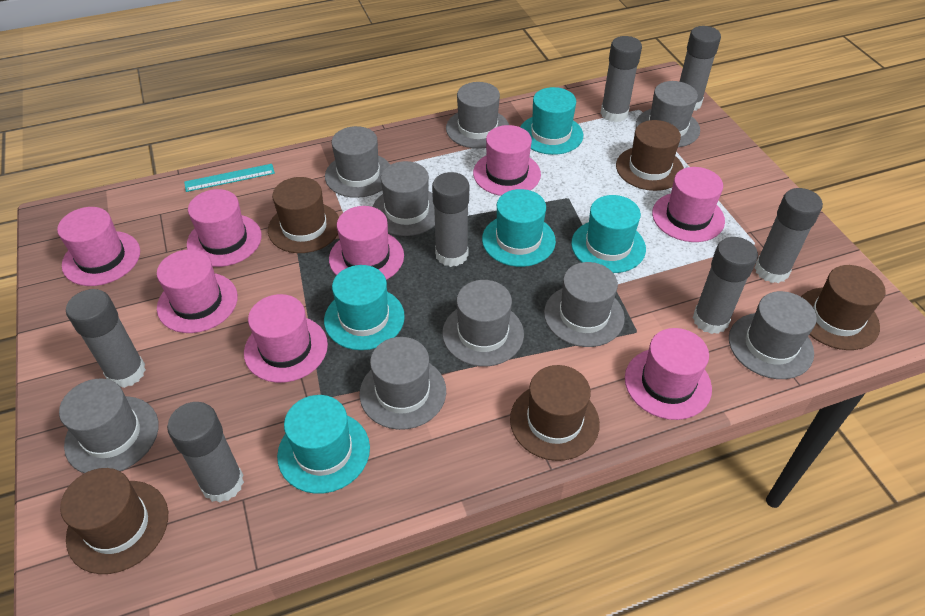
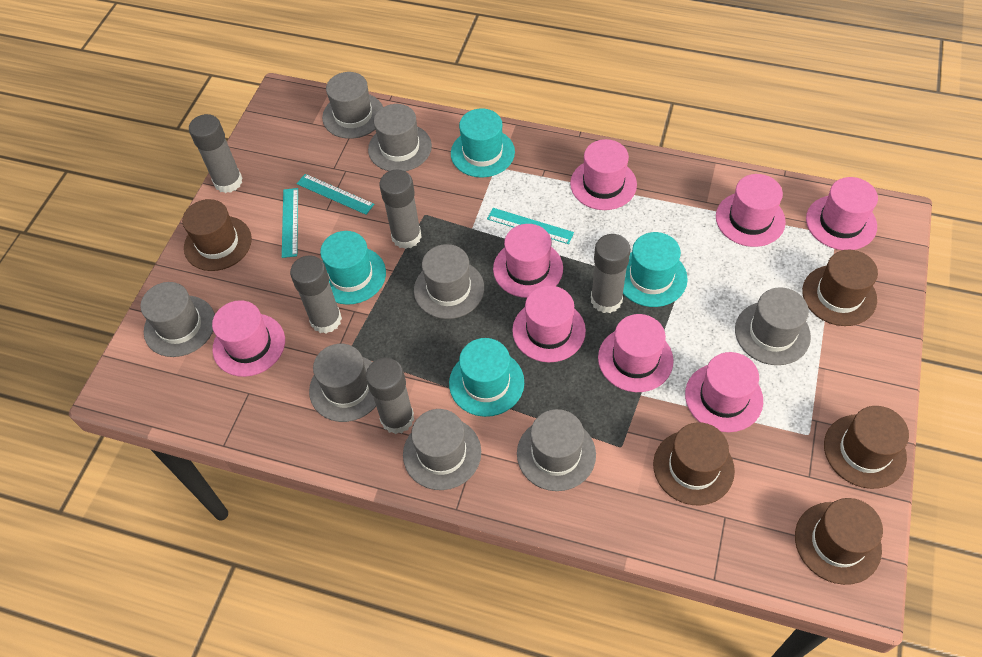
grey glue stick: 7 -> 5
grey hat: 9 -> 8
turquoise hat: 5 -> 4
turquoise ruler: 1 -> 3

